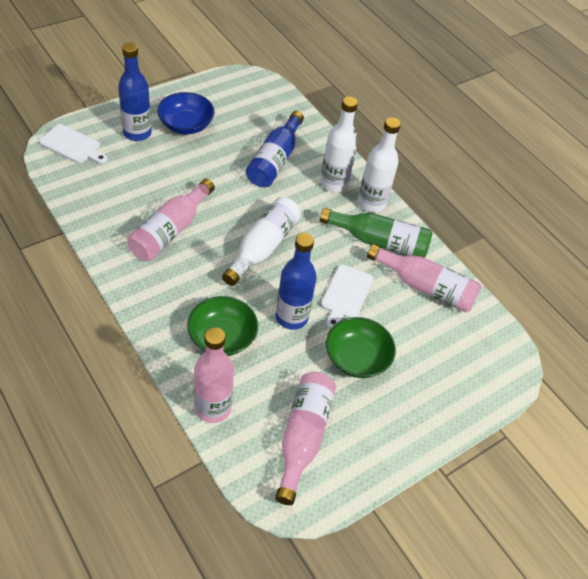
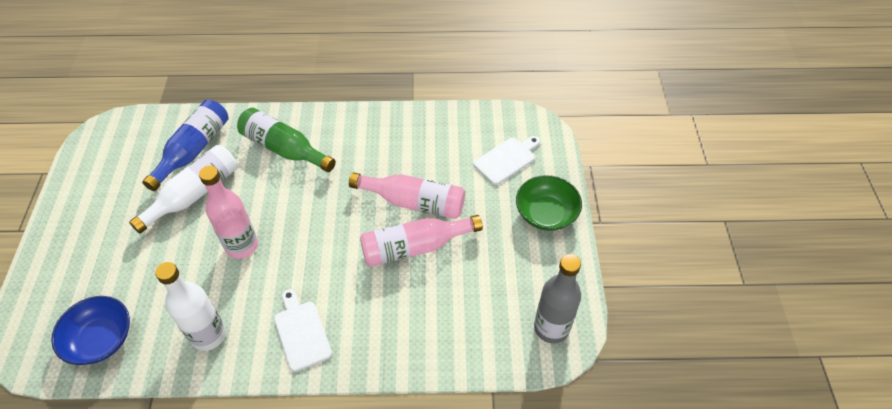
blue bottle: 3 -> 1
green bowl: 2 -> 1
grey bottle: 0 -> 1
pink bottle: 4 -> 3
white bottle: 3 -> 2

